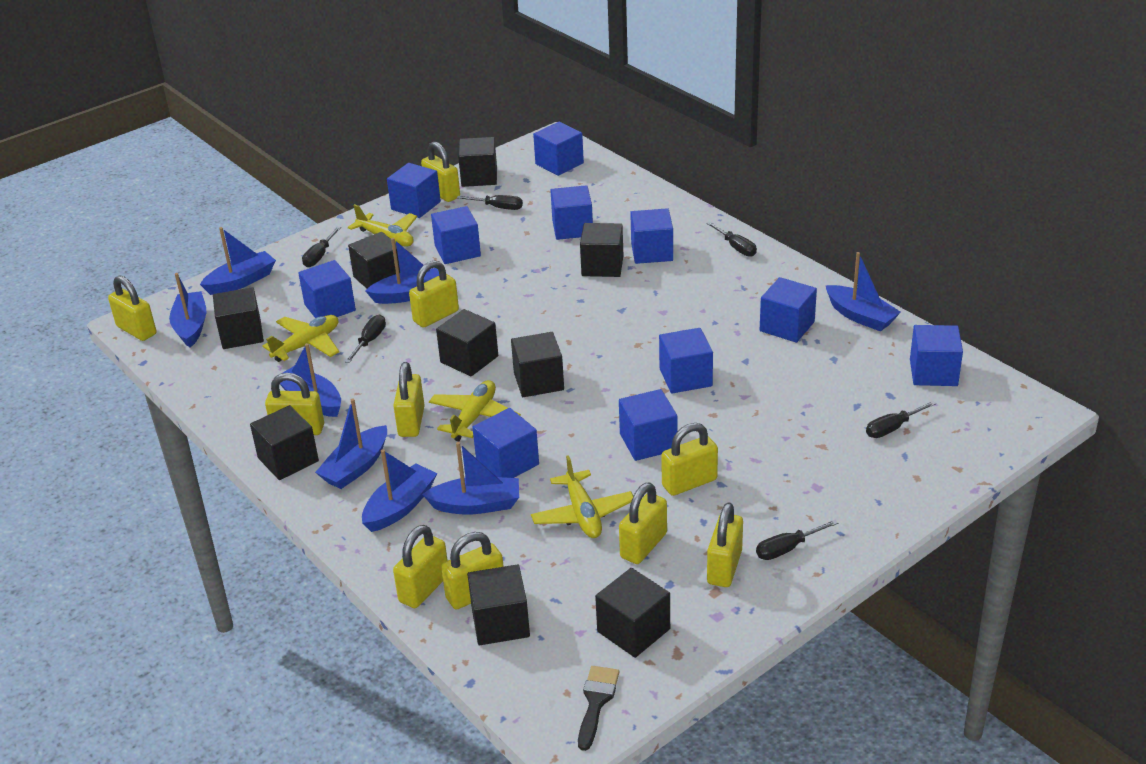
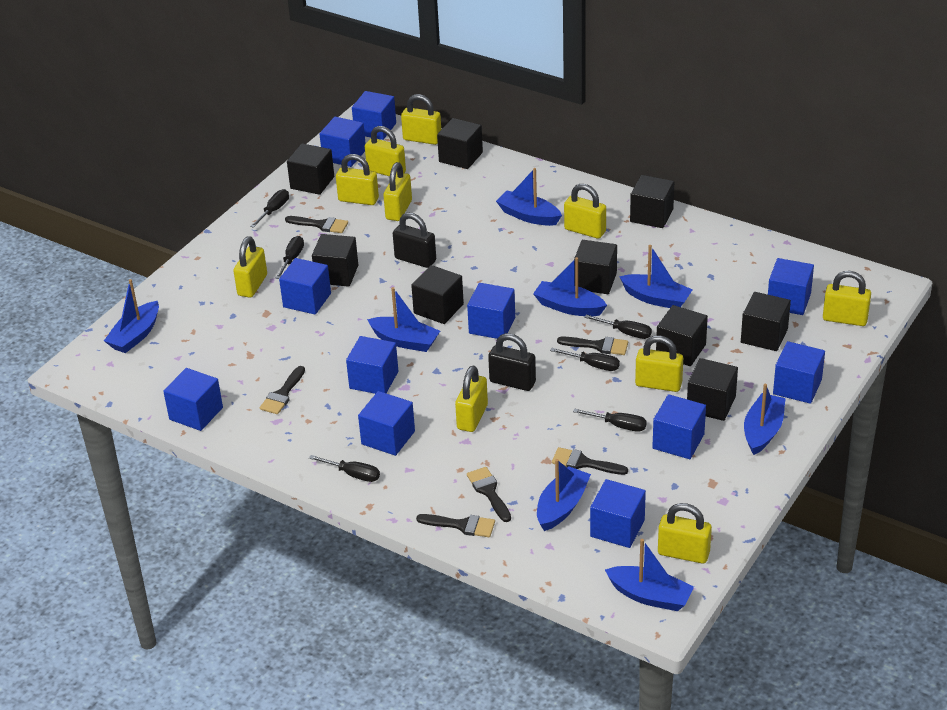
black brush: 1 -> 6
black padlock: 0 -> 2
yellow plane: 4 -> 0

